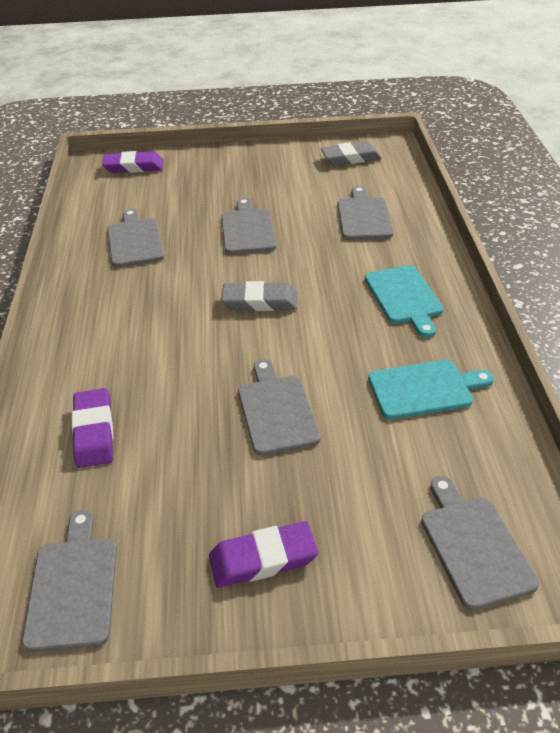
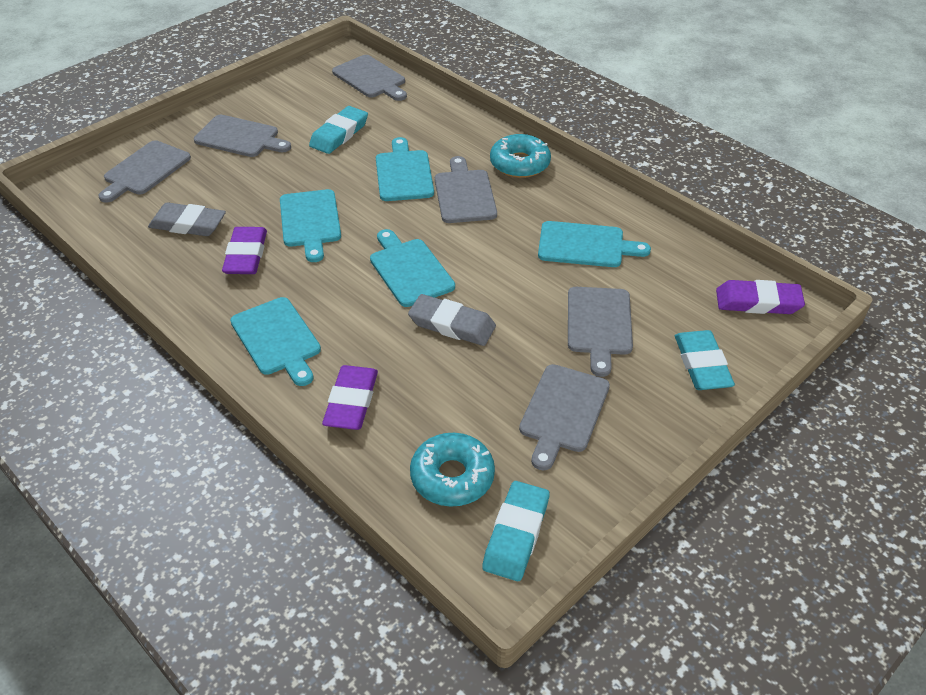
turquoise cutting board: 2 -> 5
turquoise donut: 0 -> 2
turquoise eraser: 0 -> 3

